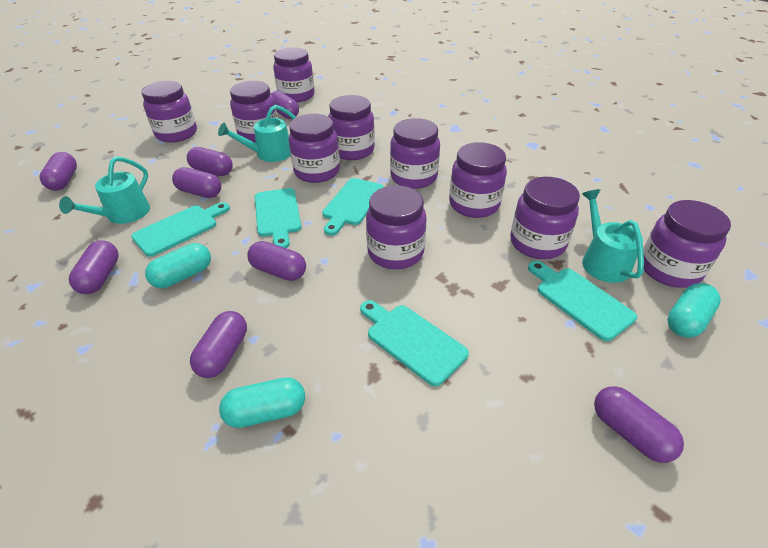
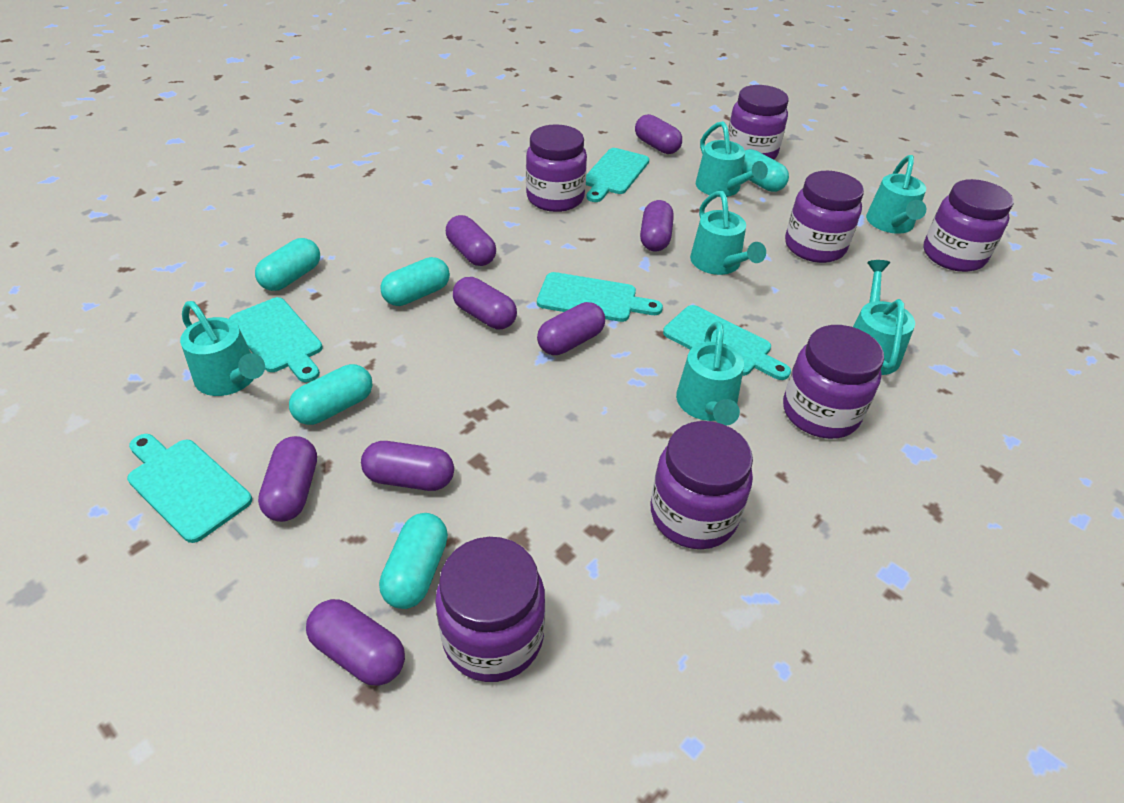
purple jar: 10 -> 7
turquoise capsule: 3 -> 5
turquoise watering can: 3 -> 6

